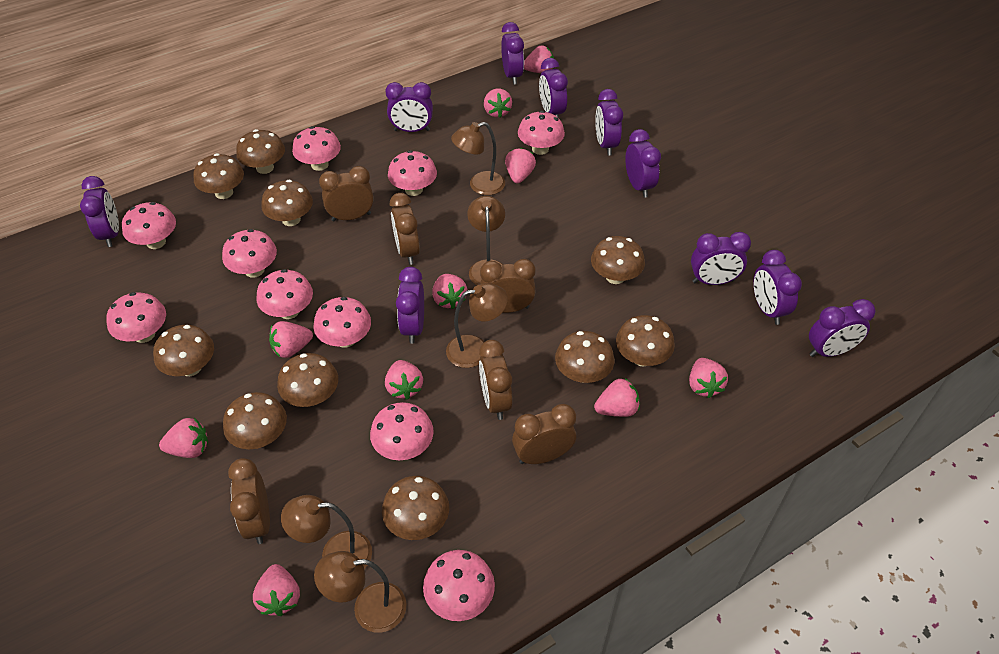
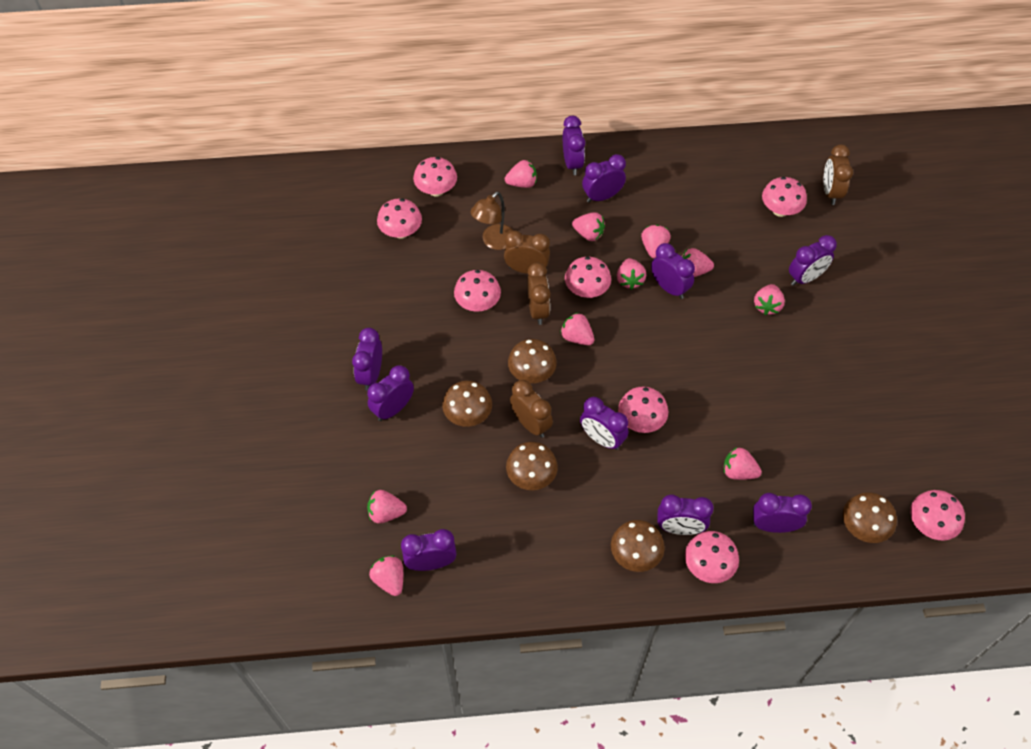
brown clock: 6 -> 4
brown lamp: 5 -> 1
brown mushroom: 10 -> 5
pink mushroom: 10 -> 8

